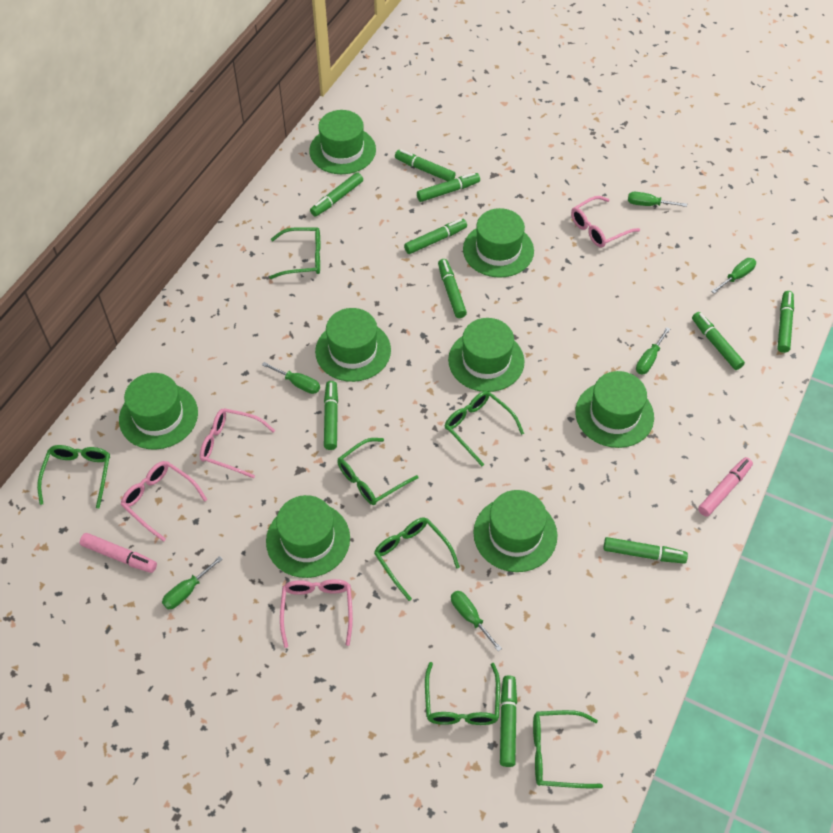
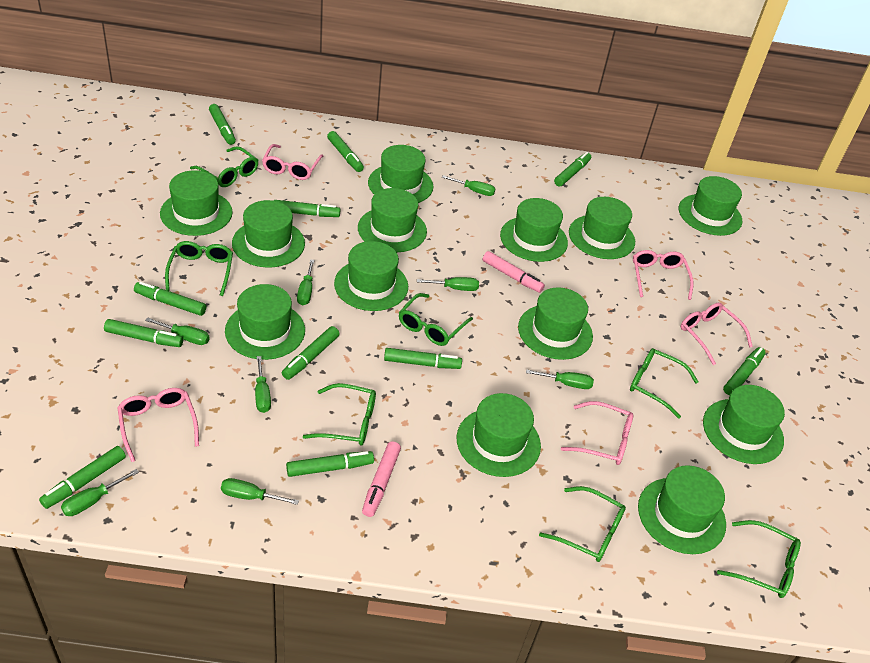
green hat: 8 -> 13
green marker: 10 -> 11
green screwdriver: 6 -> 8
pink glasses: 4 -> 5

